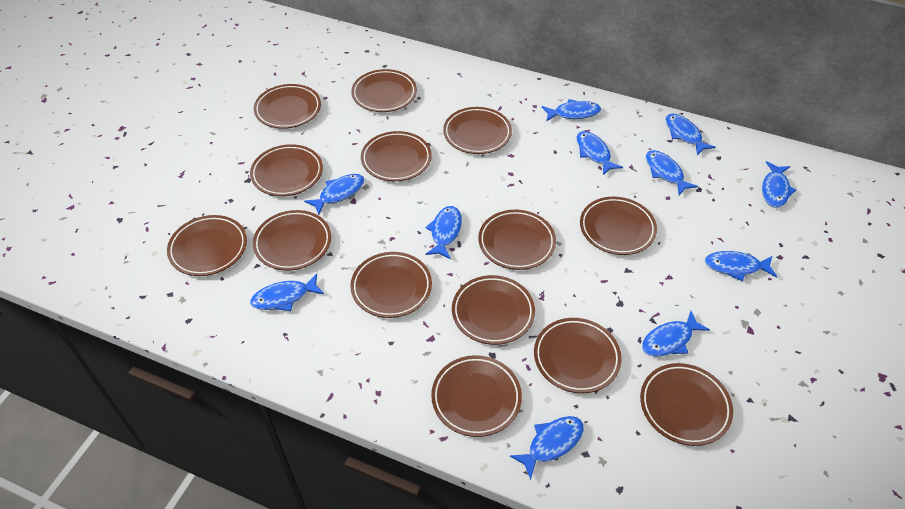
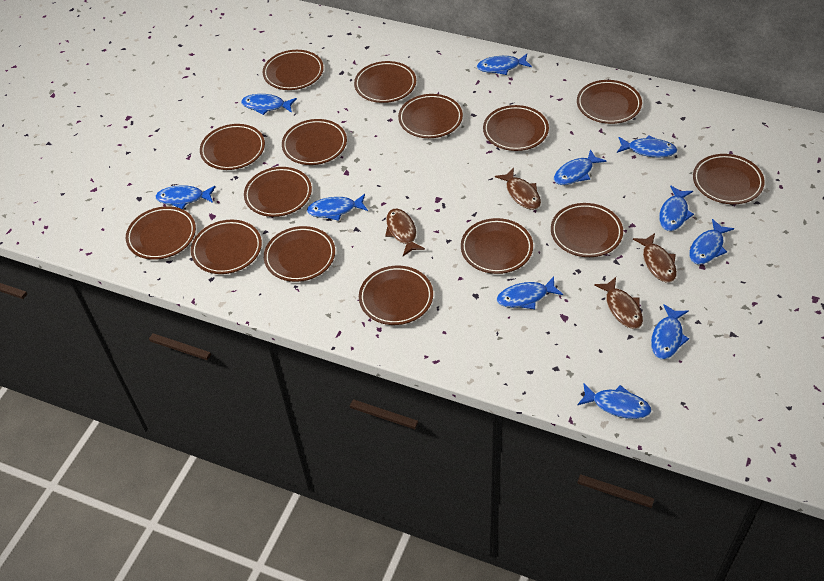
brown fish: 0 -> 4
brown plate: 14 -> 15

